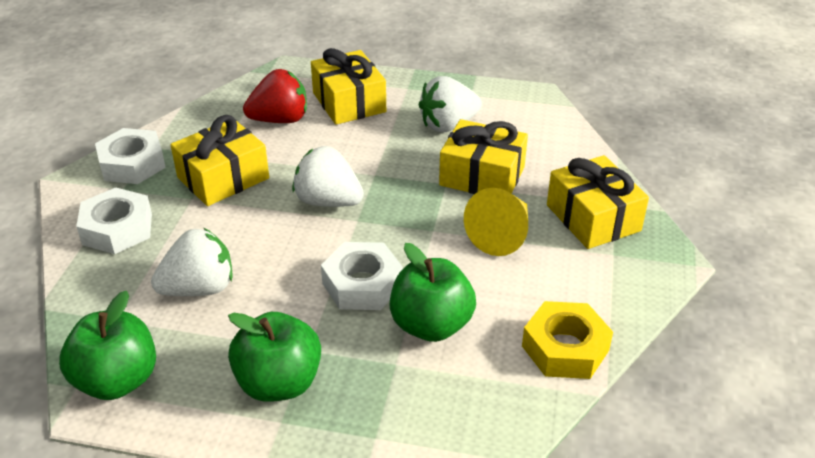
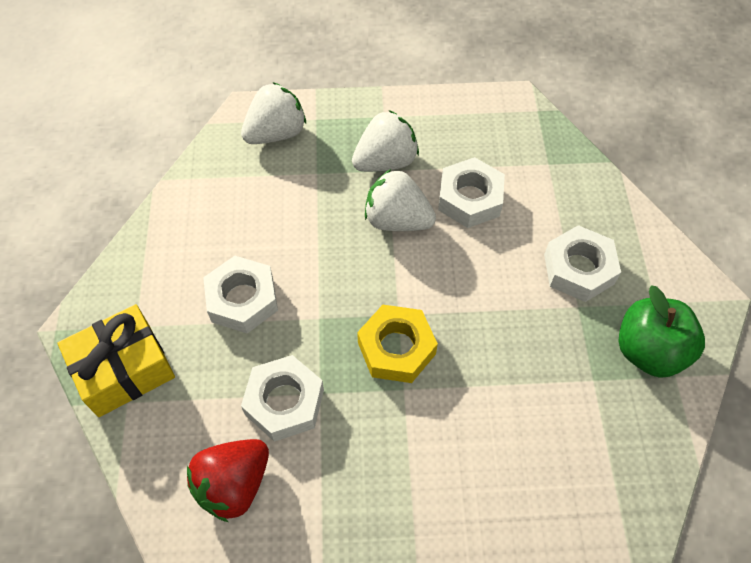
green apple: 3 -> 1
white nut: 3 -> 4
yellow cone: 1 -> 0
yellow gift: 4 -> 1

